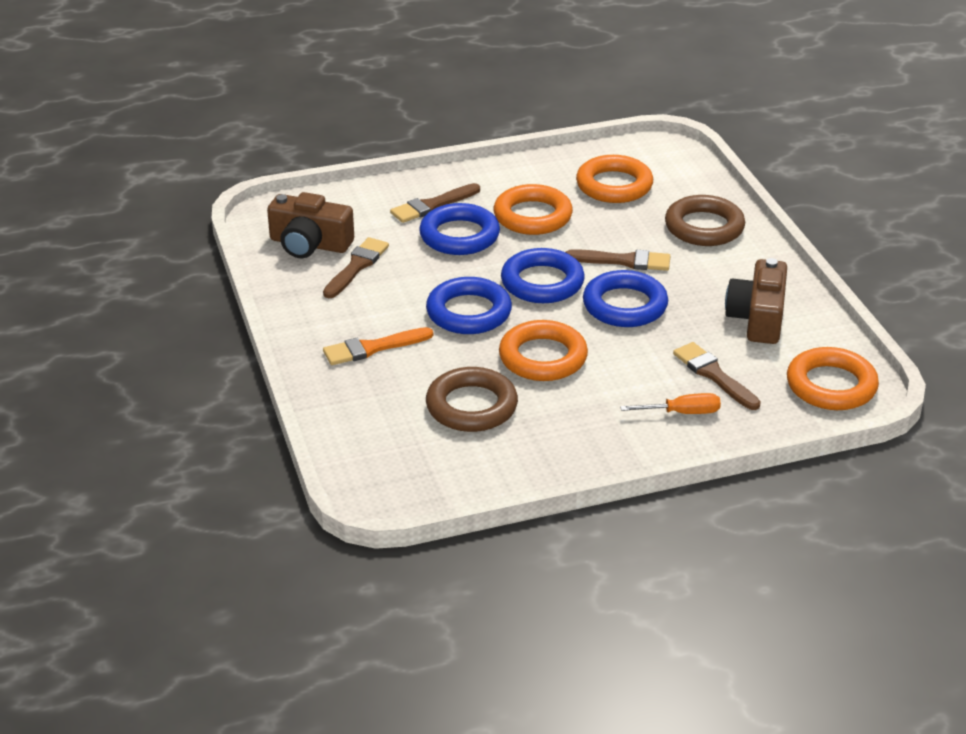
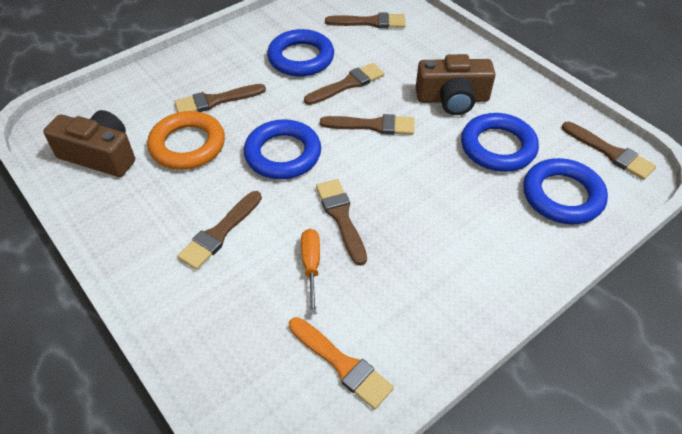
brown brush: 4 -> 7
brown ring: 2 -> 0
orange ring: 4 -> 1

